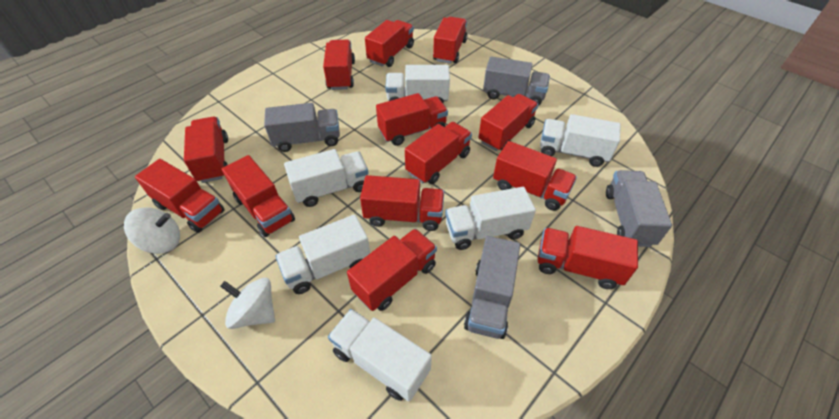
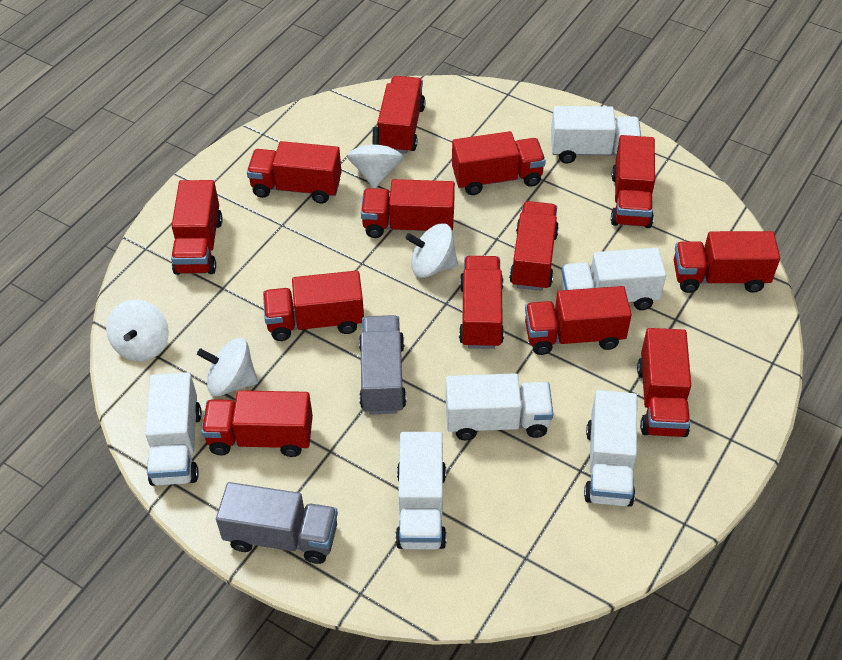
grey truck: 4 -> 2
white spinning top: 2 -> 4

